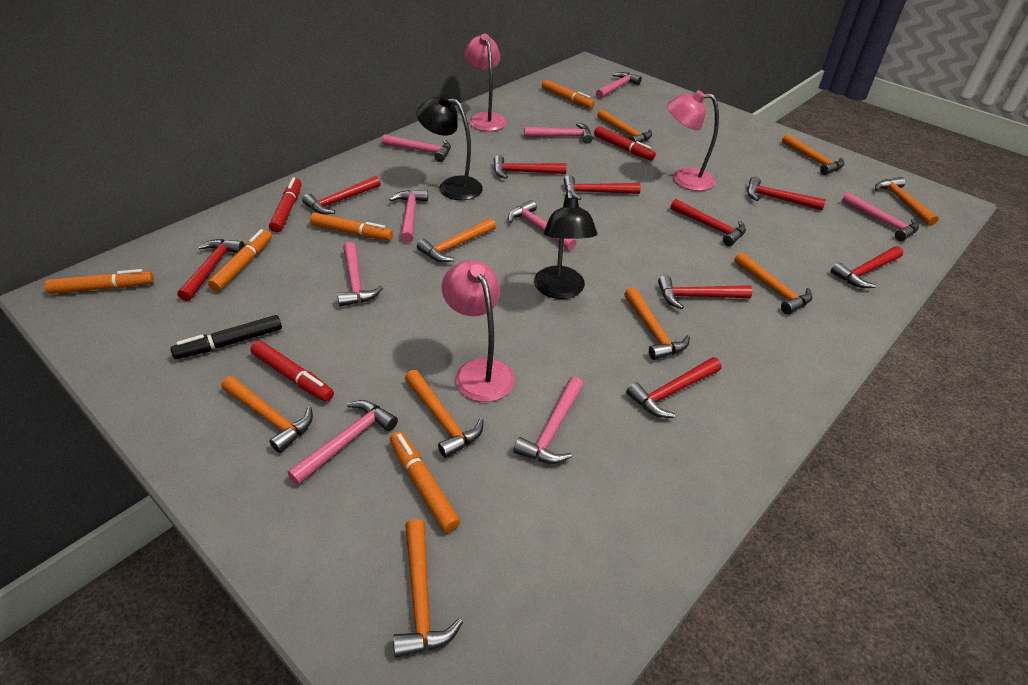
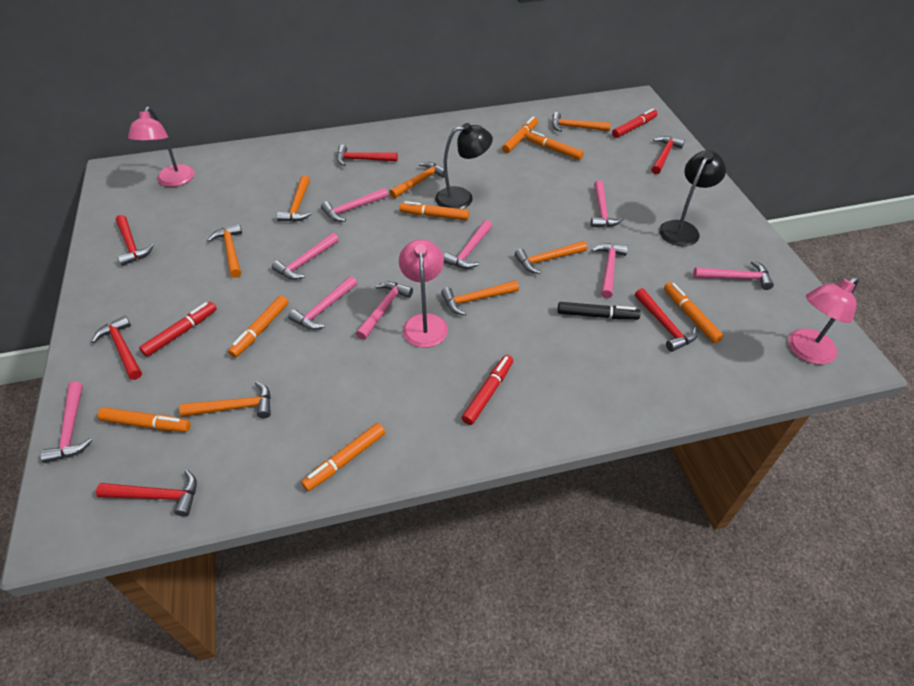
orange hammer: 9 -> 7
orange marker: 5 -> 7
red hammer: 9 -> 6

